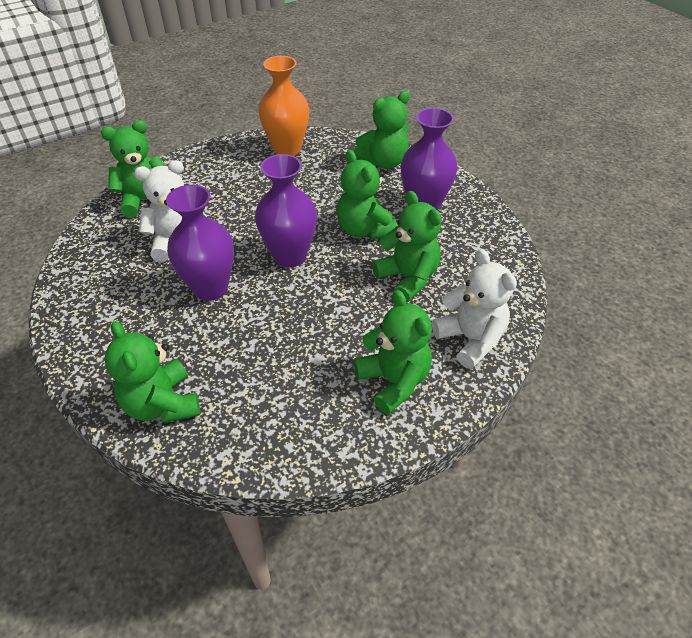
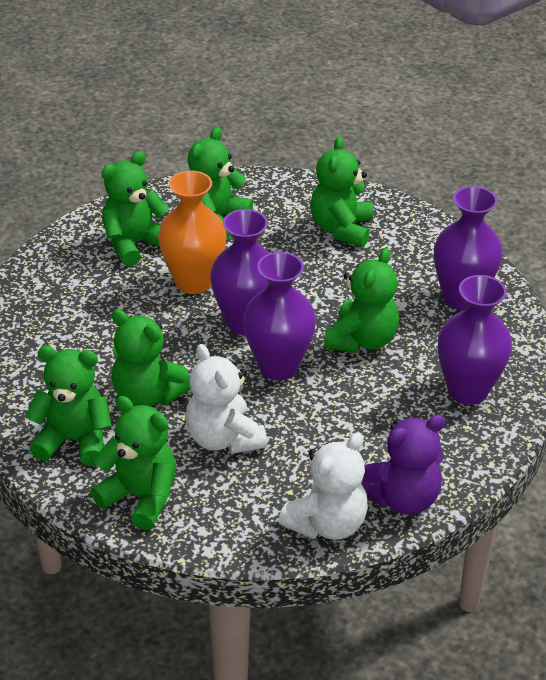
green teddy bear: 6 -> 7
purple teddy bear: 0 -> 1
purple vase: 3 -> 4

